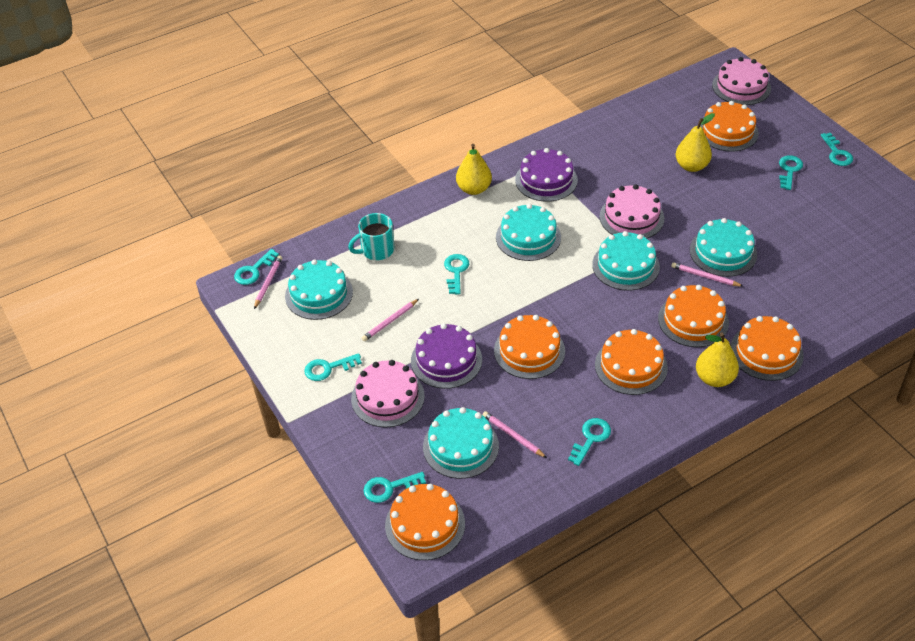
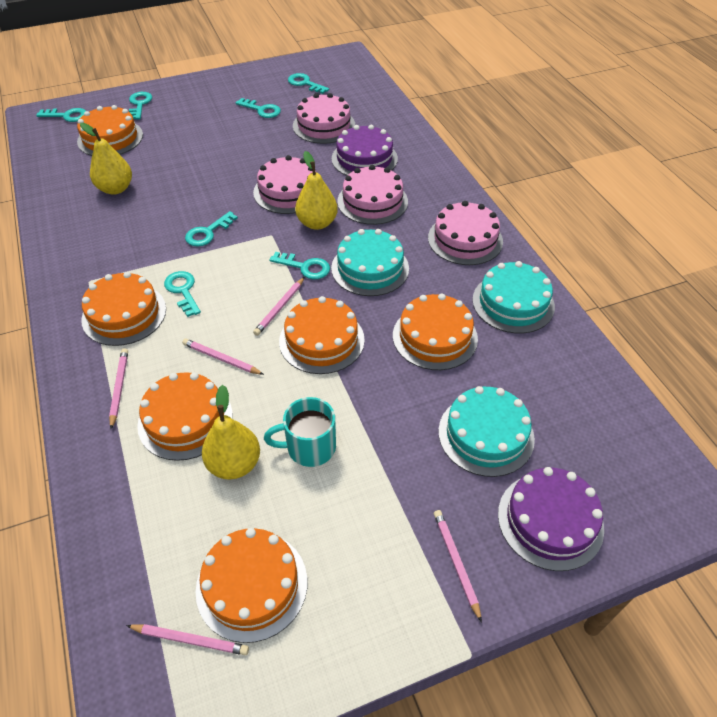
pink cake: 3 -> 4
pink pencil: 4 -> 5
turquoise cake: 5 -> 3

